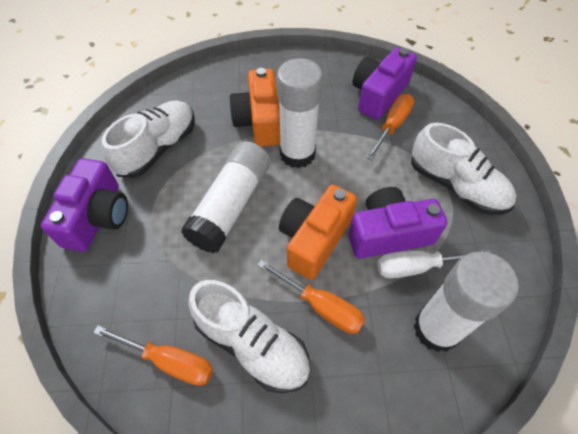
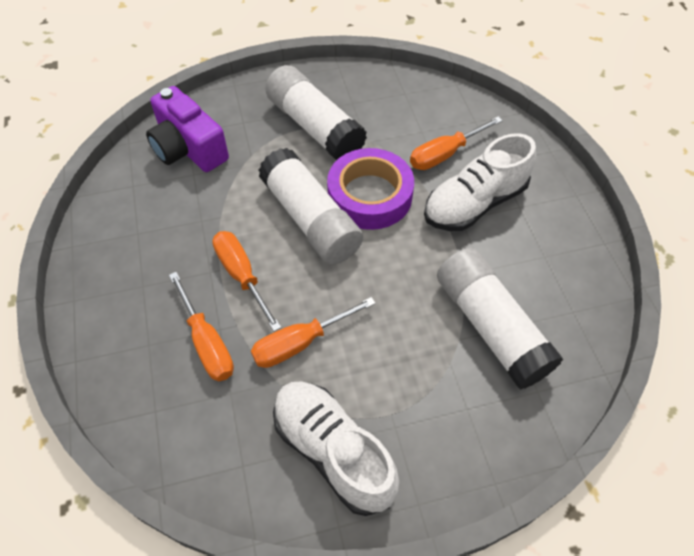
orange camera: 2 -> 0
orange screwdriver: 3 -> 4
purple camera: 3 -> 1
purple tape: 0 -> 1
white screwdriver: 1 -> 0
white shoe: 3 -> 2

